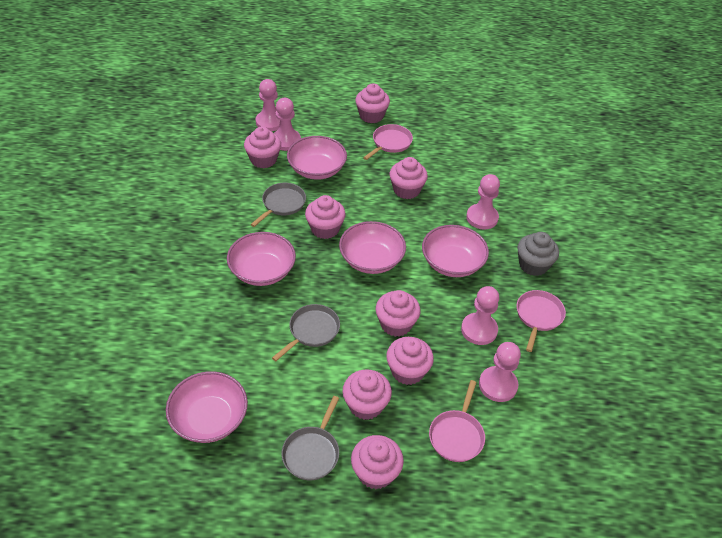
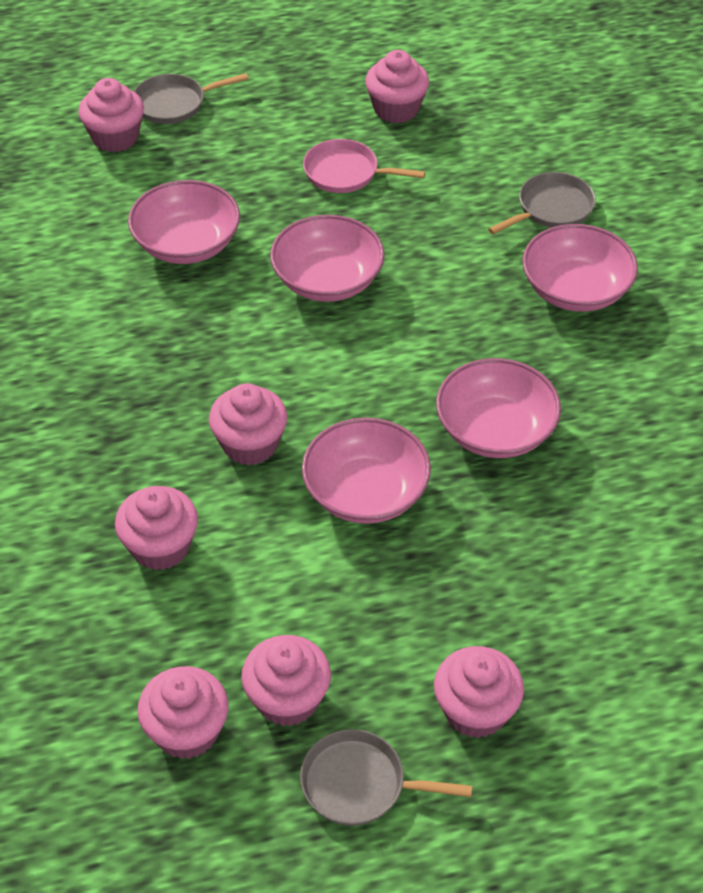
grey cupcake: 1 -> 0
pink cupcake: 8 -> 7
pink pan: 3 -> 1
pink pawn: 5 -> 0

